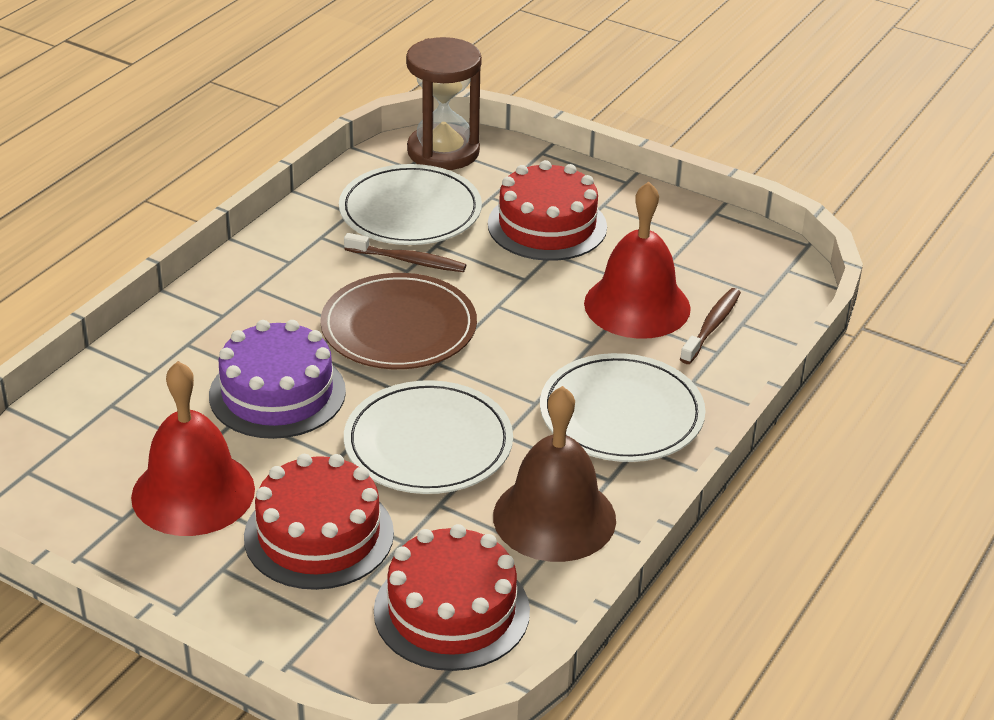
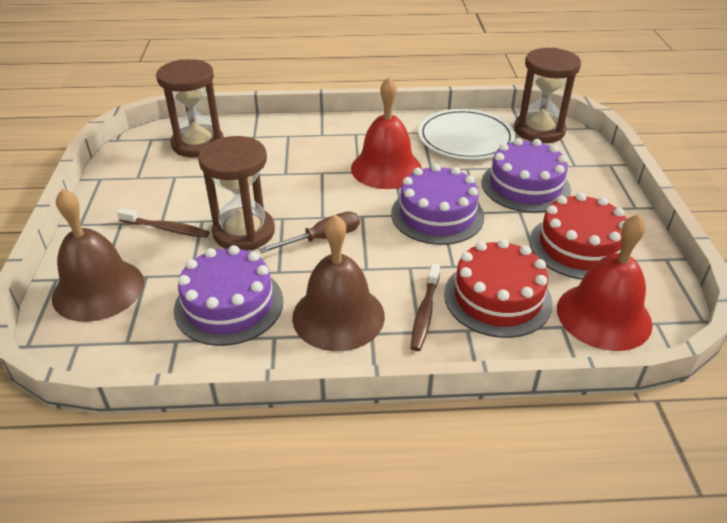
brown bell: 1 -> 2
brown hourglass: 1 -> 3
brown plate: 1 -> 0
brown screwdriver: 0 -> 1
purple cake: 1 -> 3
red cake: 3 -> 2
white plate: 3 -> 1

